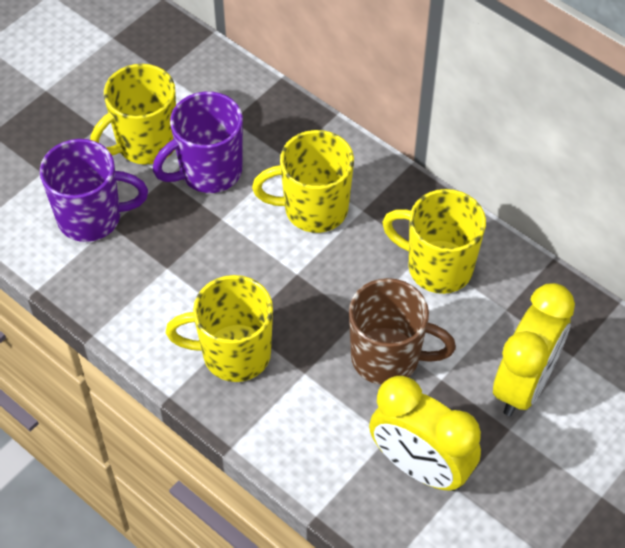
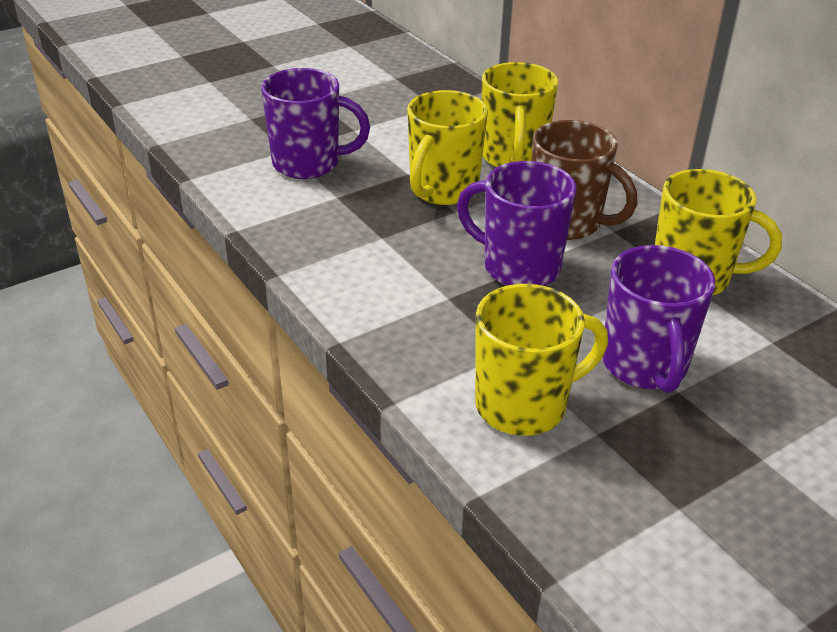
purple mug: 2 -> 3
yellow clock: 2 -> 0

